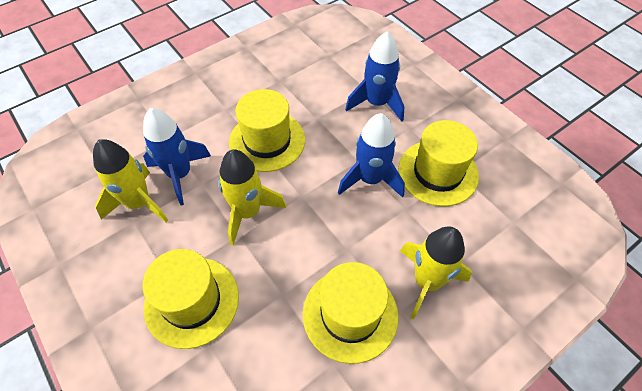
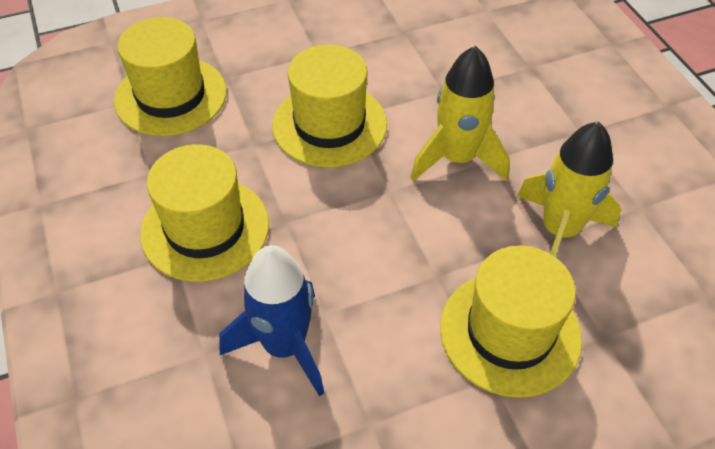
blue rocket: 3 -> 1
yellow rocket: 3 -> 2

